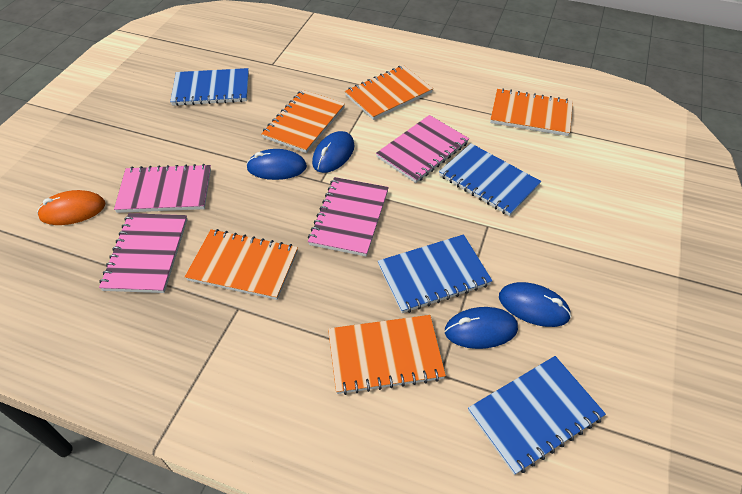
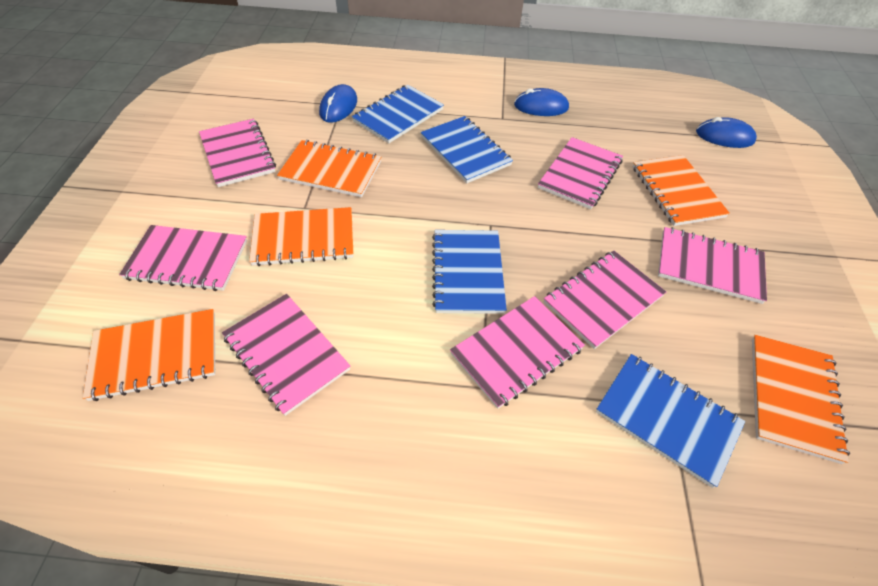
blue mouse: 4 -> 3
orange mouse: 1 -> 0
pink notebook: 4 -> 7

